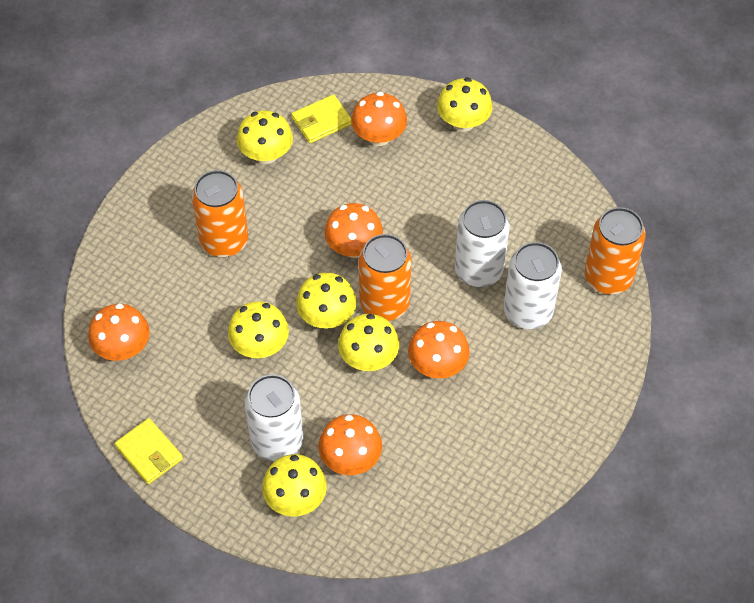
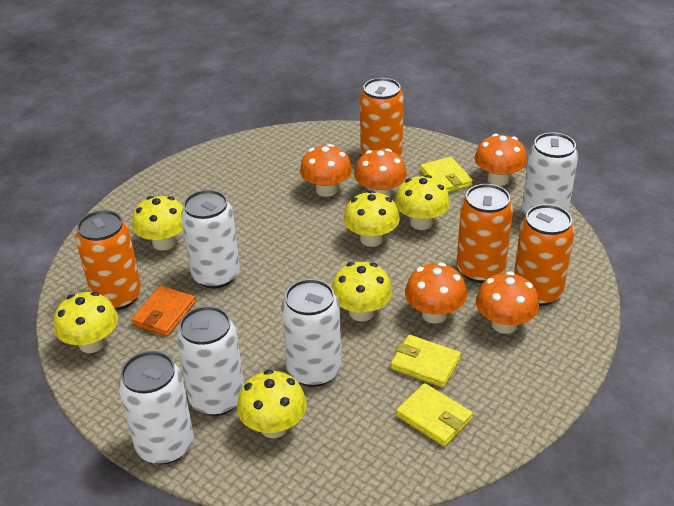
orange can: 3 -> 4
orange wallet: 0 -> 1
white can: 3 -> 5
yellow wallet: 2 -> 3

